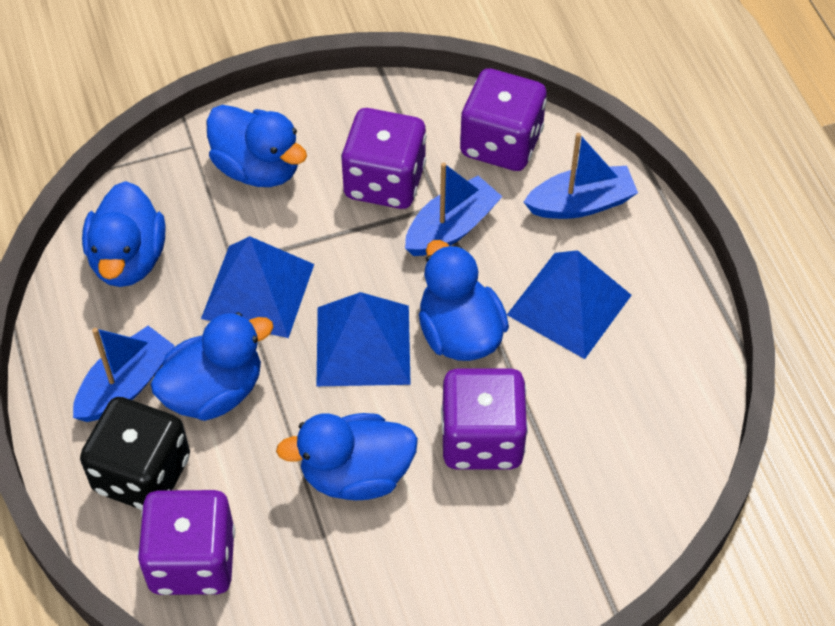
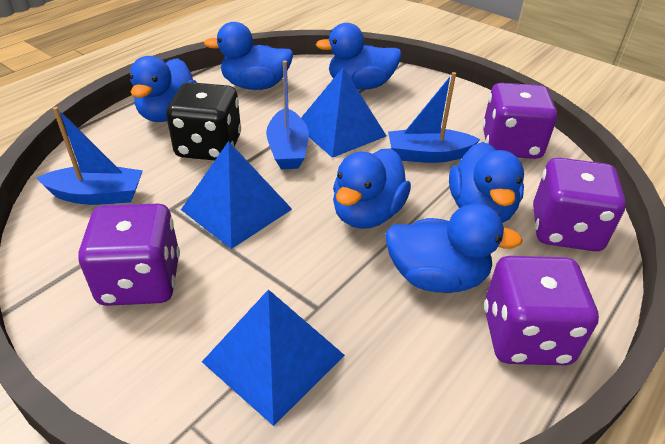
blue duck: 5 -> 6

